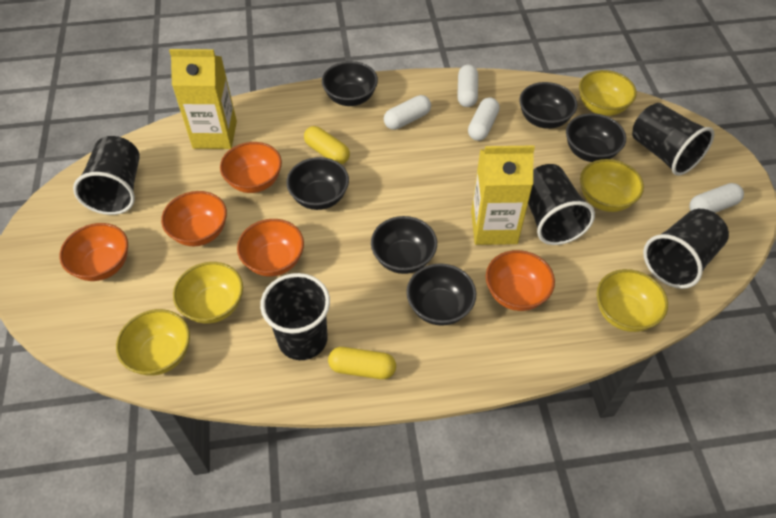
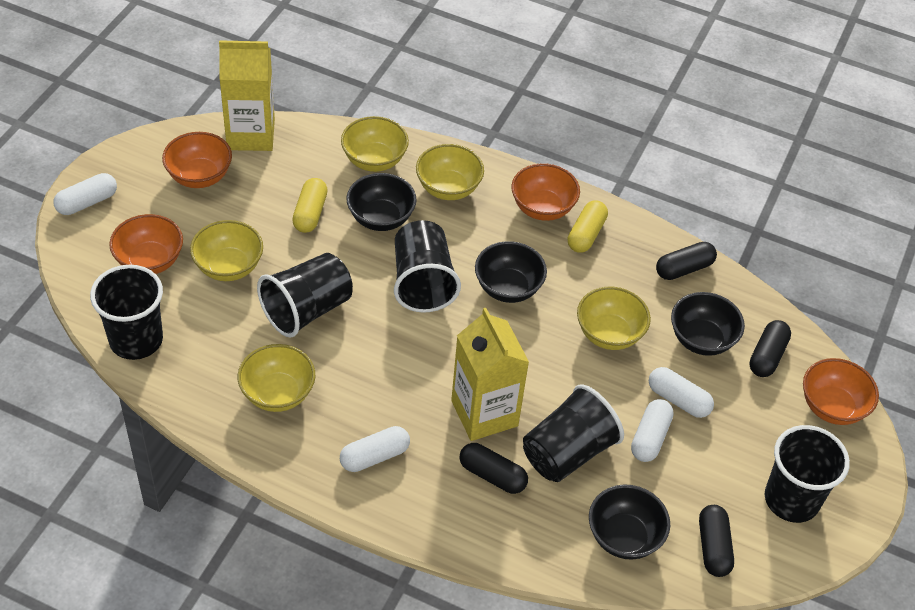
black bowl: 6 -> 4
black capsule: 0 -> 4
orange bowl: 5 -> 4

